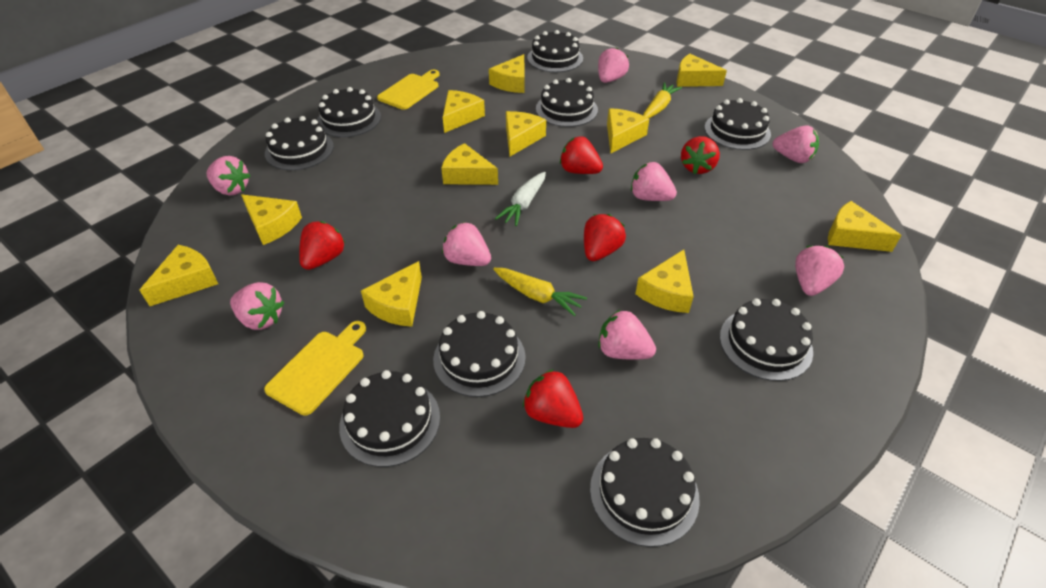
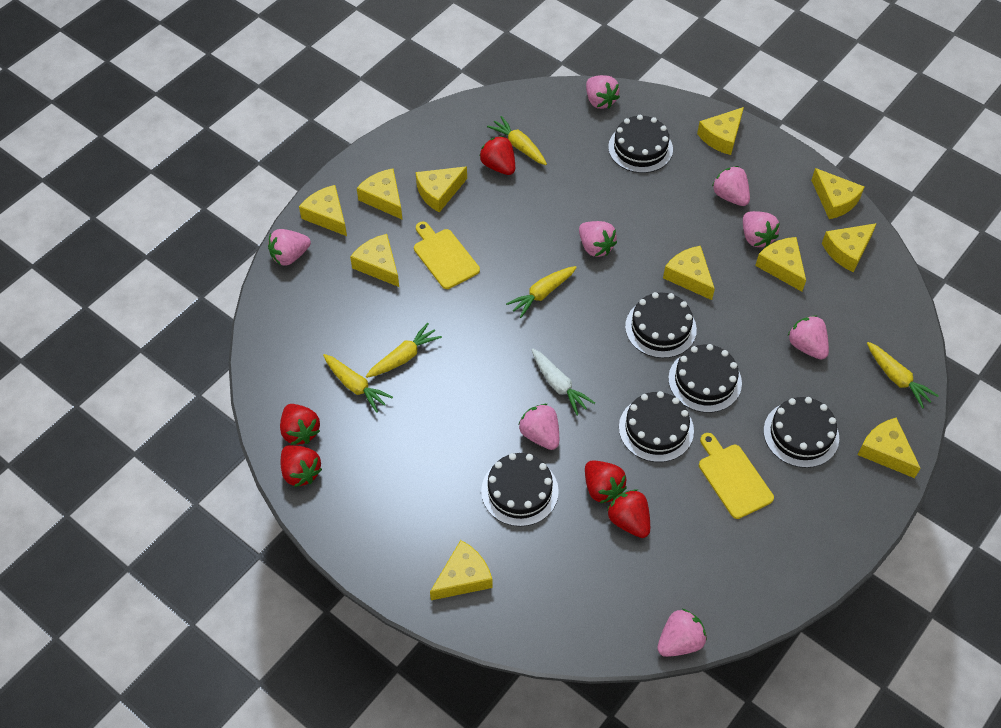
black cake: 9 -> 6
yellow carrot: 2 -> 5

